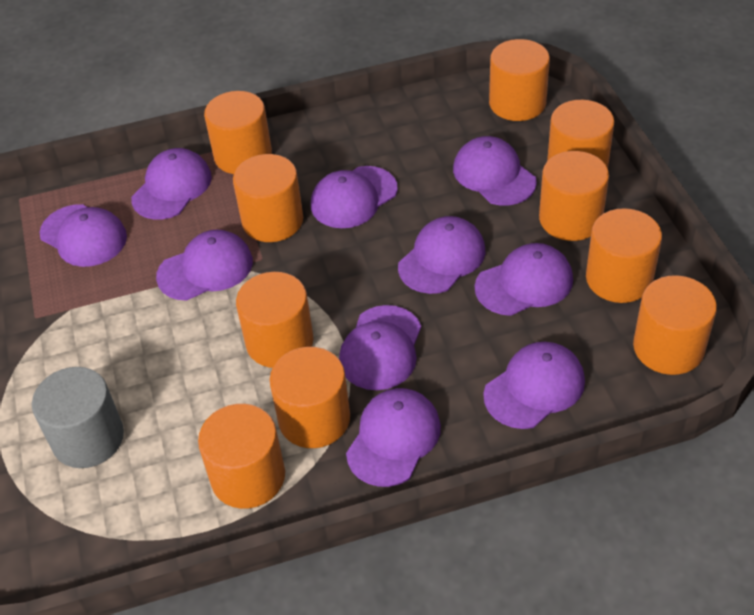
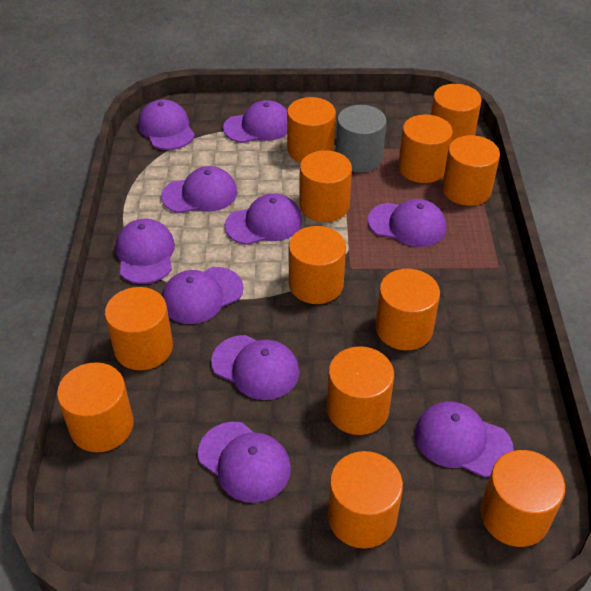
orange cylinder: 10 -> 12

